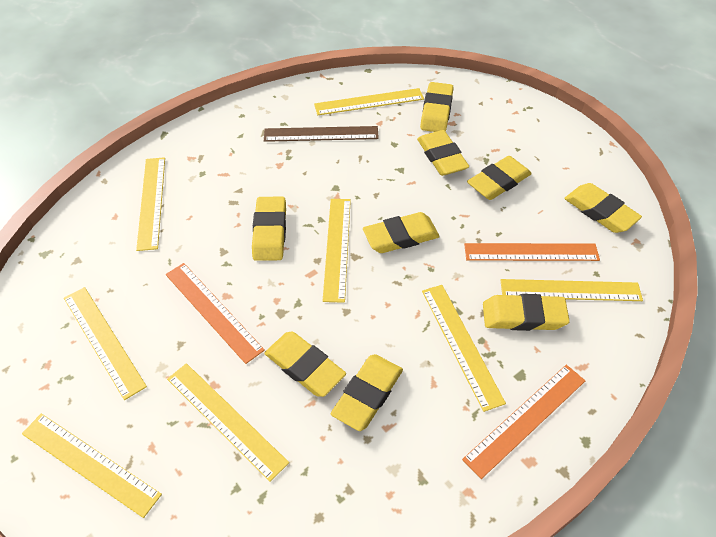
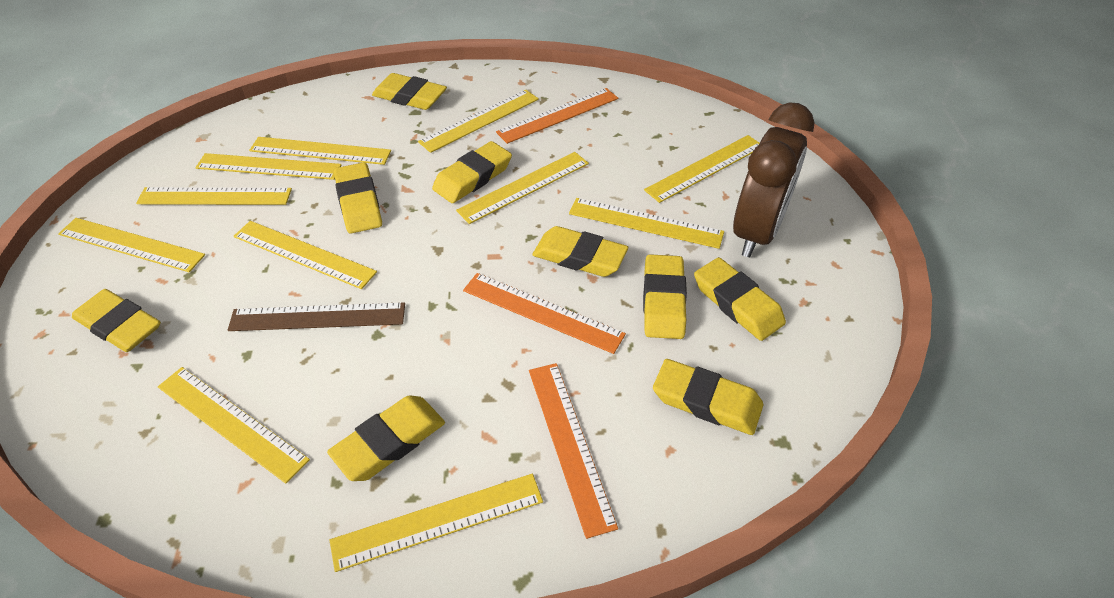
brown clock: 0 -> 1
yellow ruler: 8 -> 11

